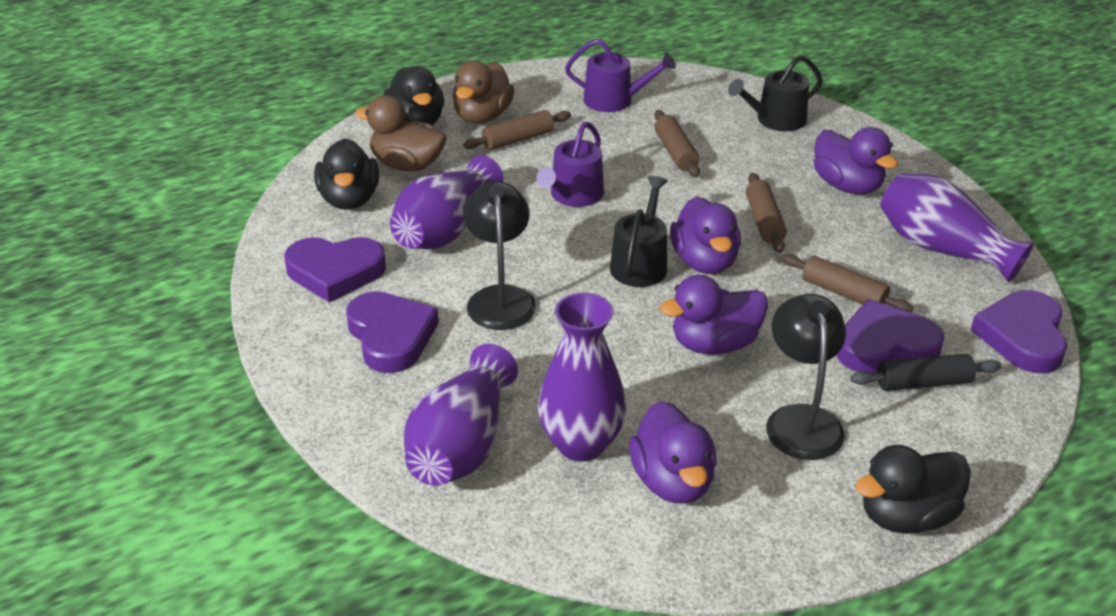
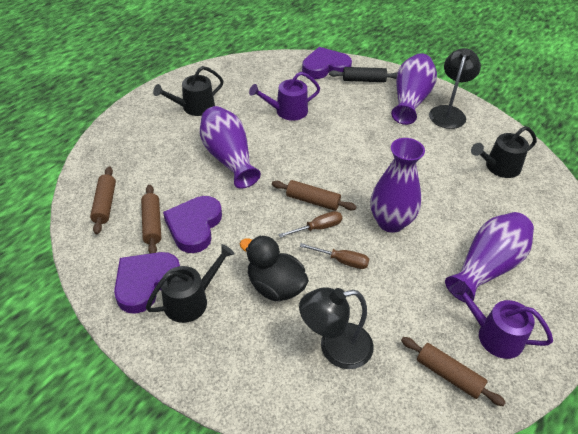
black duck: 3 -> 1
black watering can: 2 -> 3
brown duck: 2 -> 0
brown screwdriver: 0 -> 2
purple duck: 4 -> 0
purple heart: 4 -> 3

